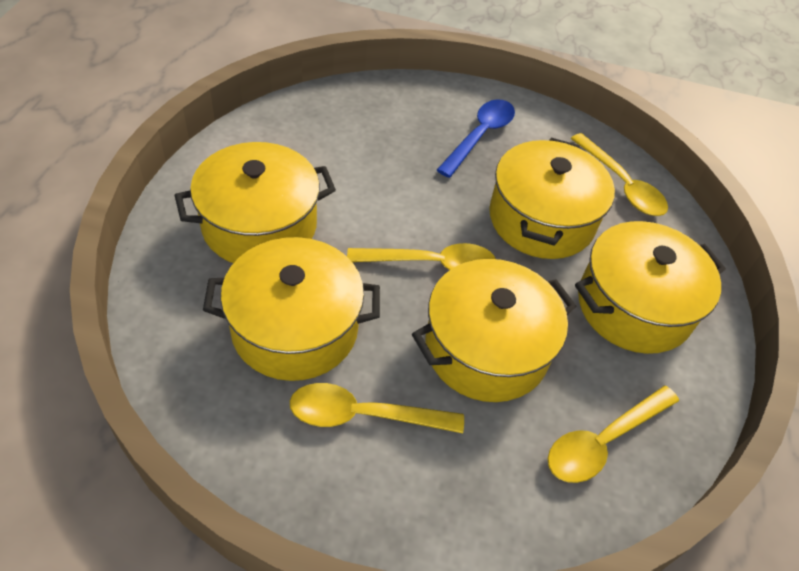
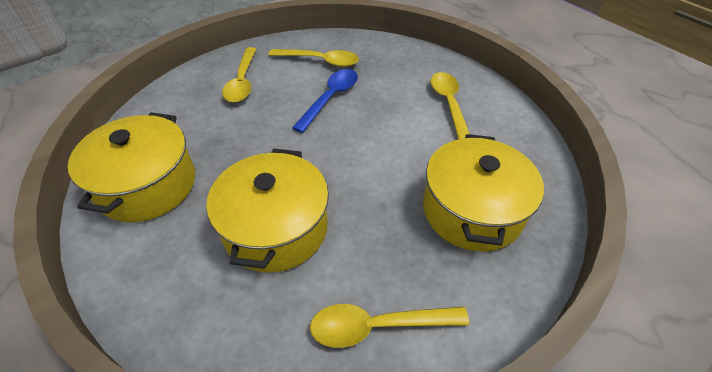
yellow pot: 5 -> 3

